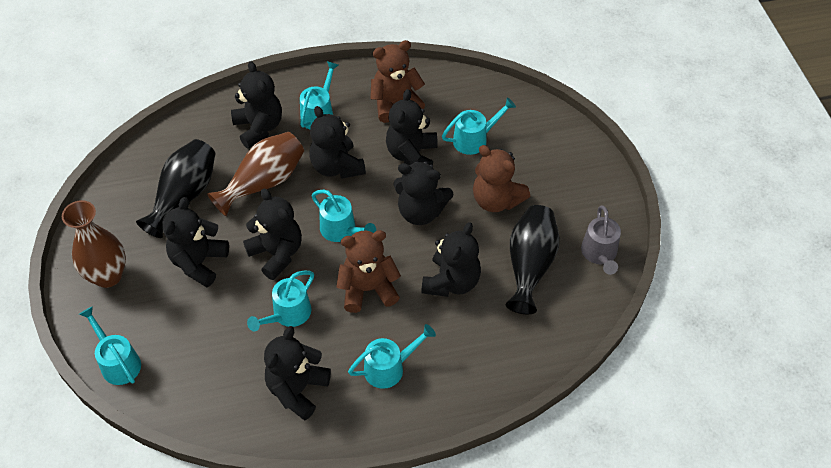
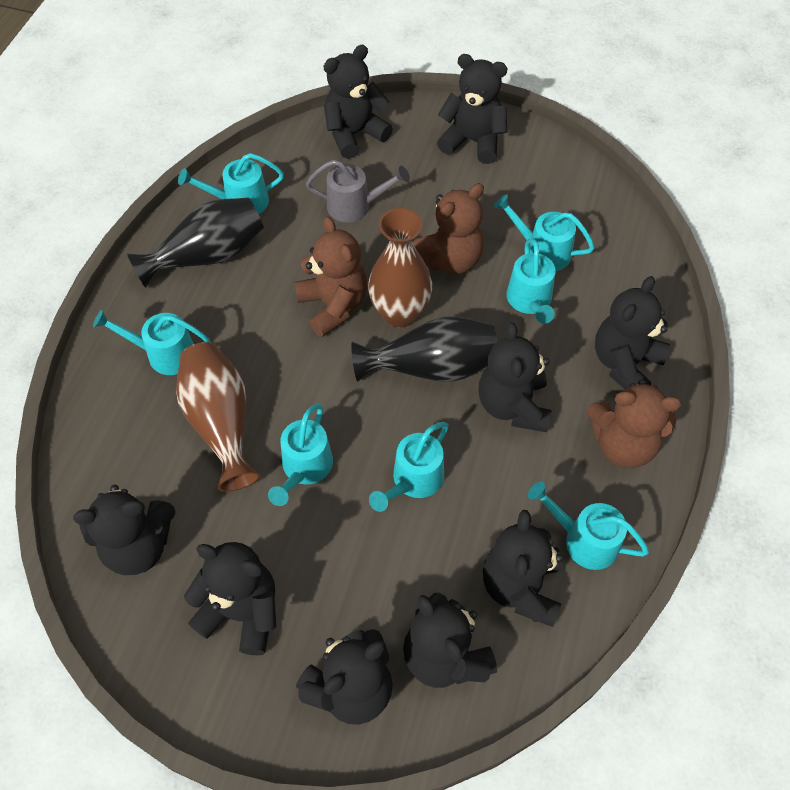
black teddy bear: 8 -> 9
turquoise watering can: 6 -> 7

